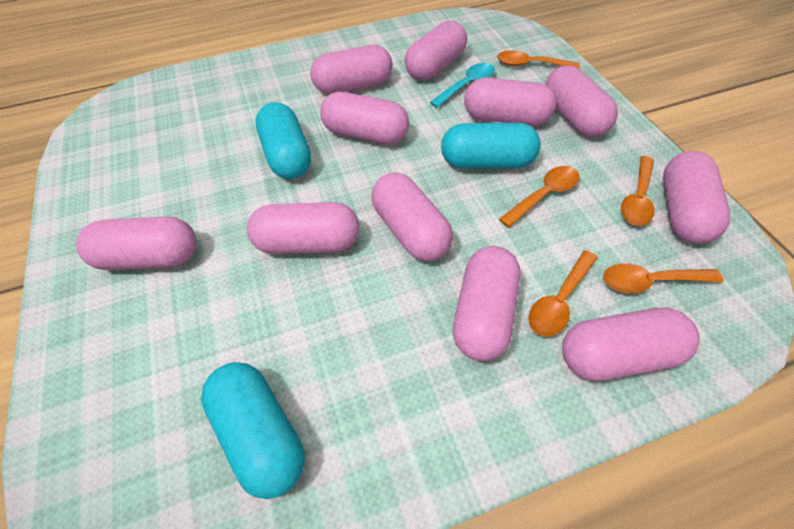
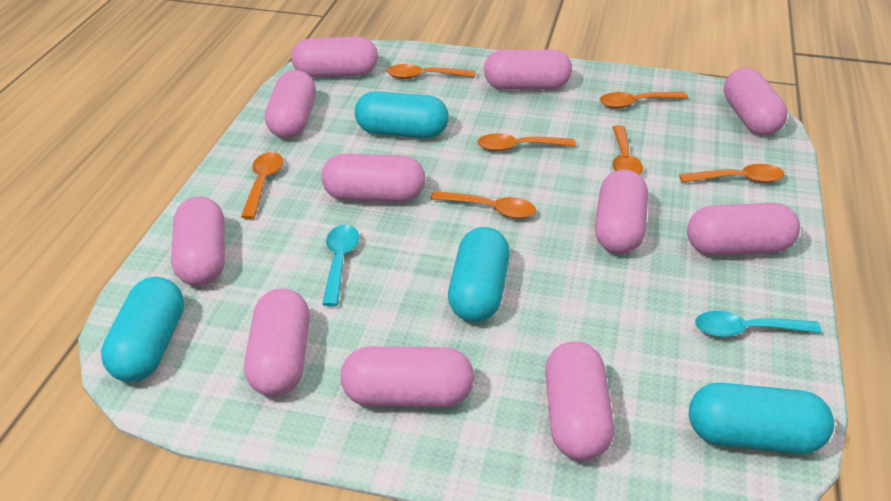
orange spoon: 5 -> 7
turquoise capsule: 3 -> 4
turquoise spoon: 1 -> 2

